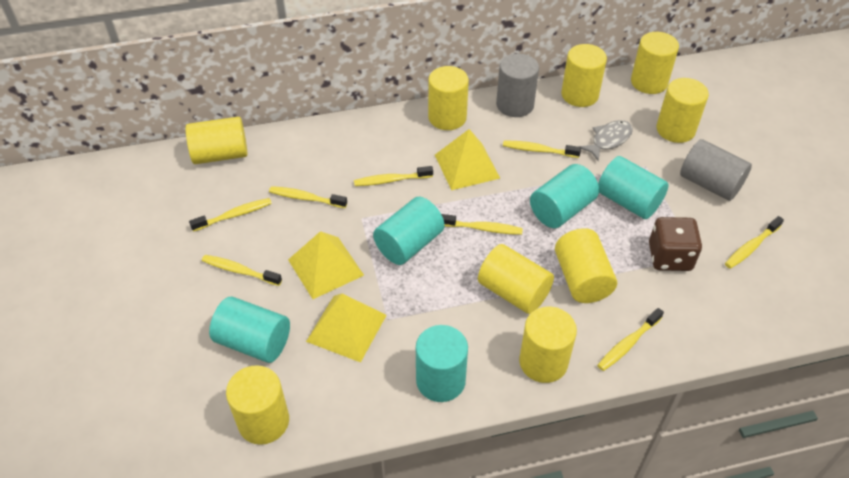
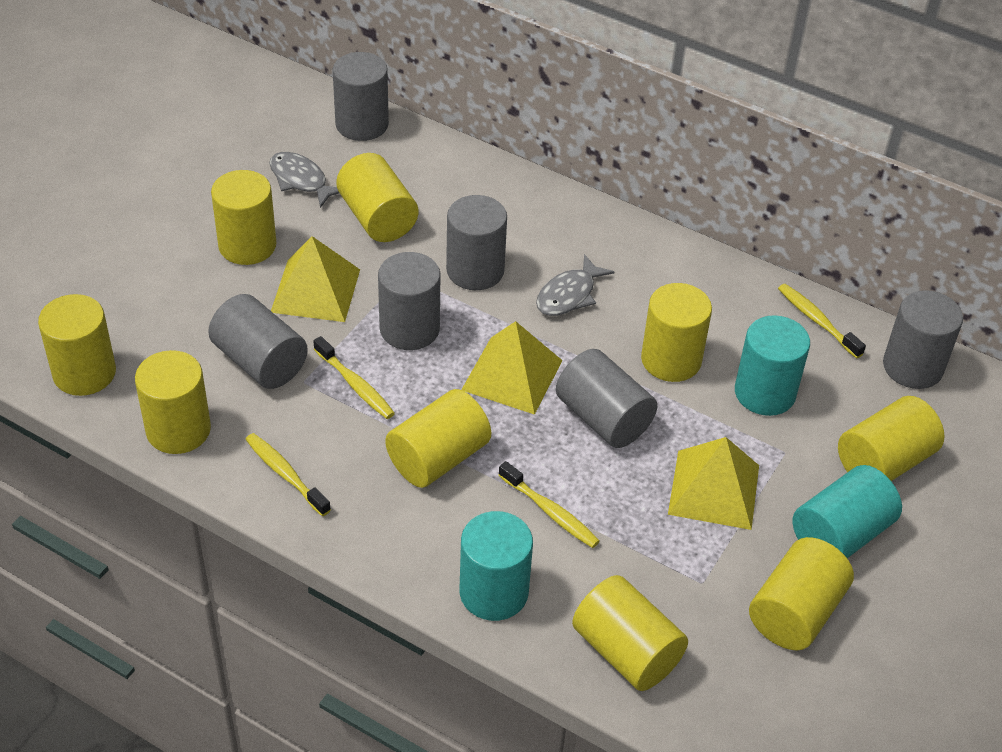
brown dice: 1 -> 0
grey cylinder: 2 -> 6
grey fish: 1 -> 2
turquoise cylinder: 5 -> 3
yellow toothbrush: 8 -> 4

